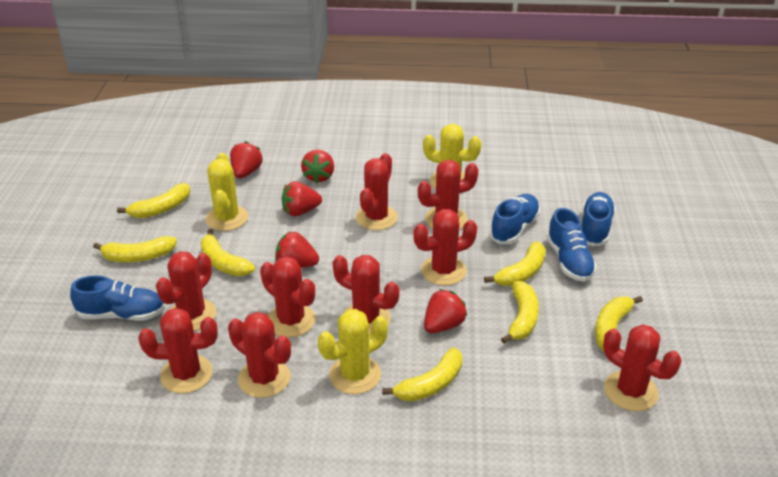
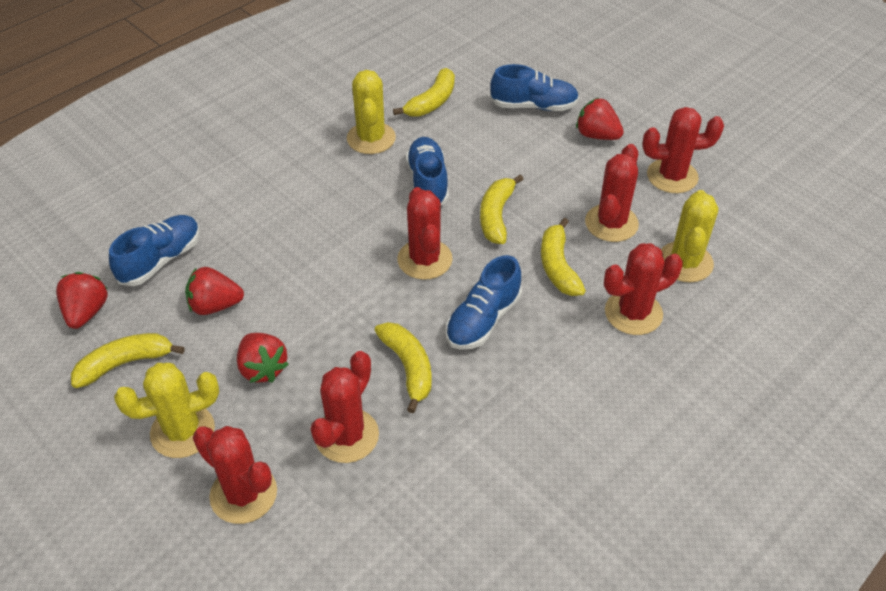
red cactus: 9 -> 6
red strawberry: 5 -> 4
yellow banana: 7 -> 5

